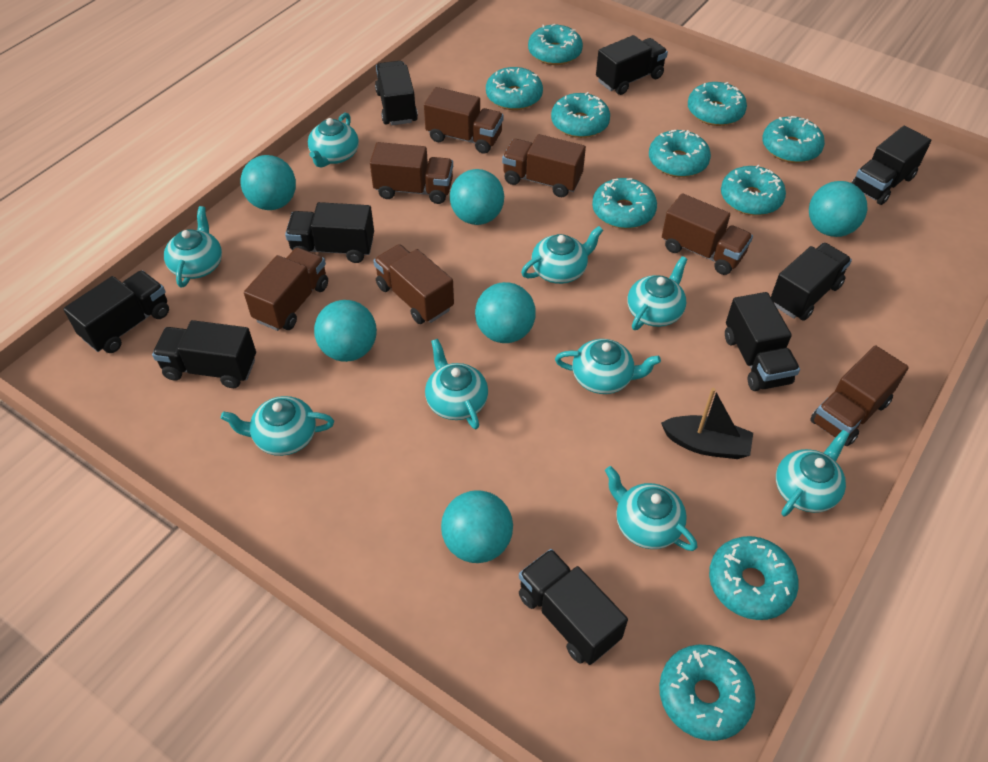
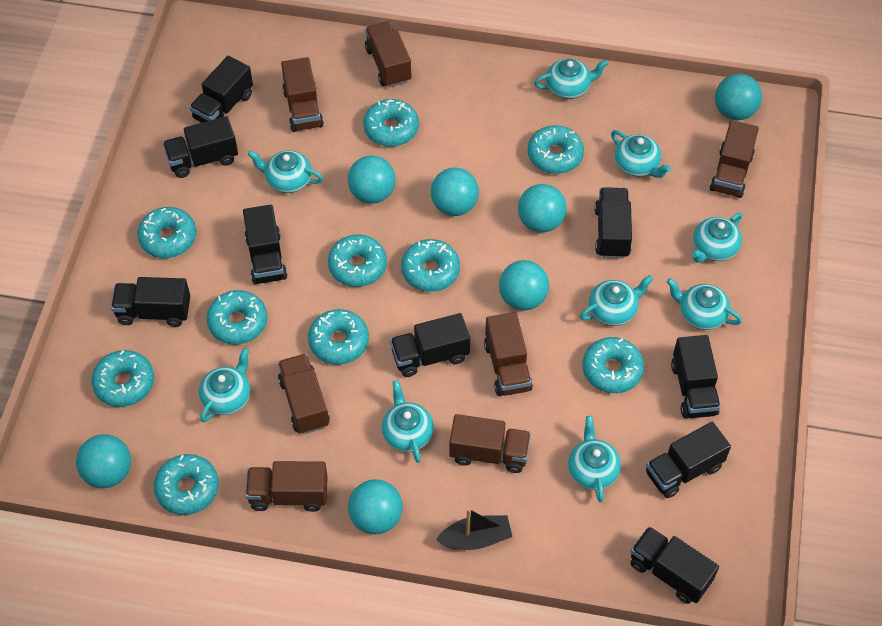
turquoise ball: 6 -> 7

